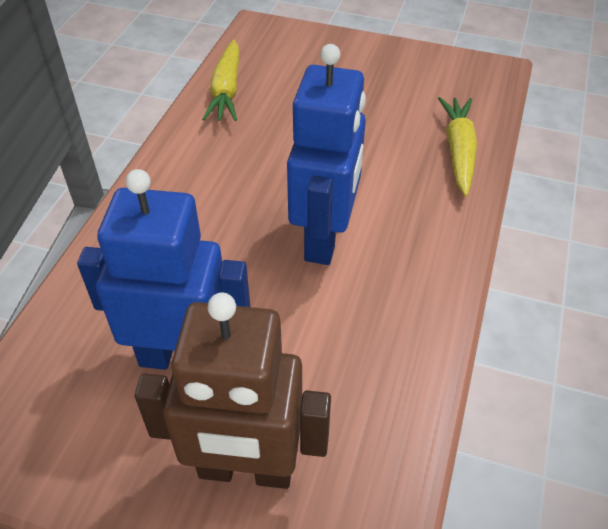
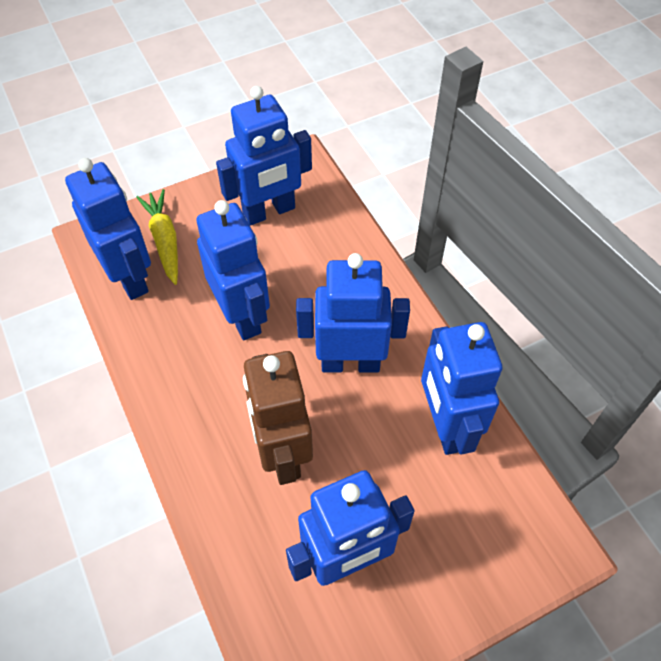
blue robot: 2 -> 6
yellow carrot: 2 -> 1

